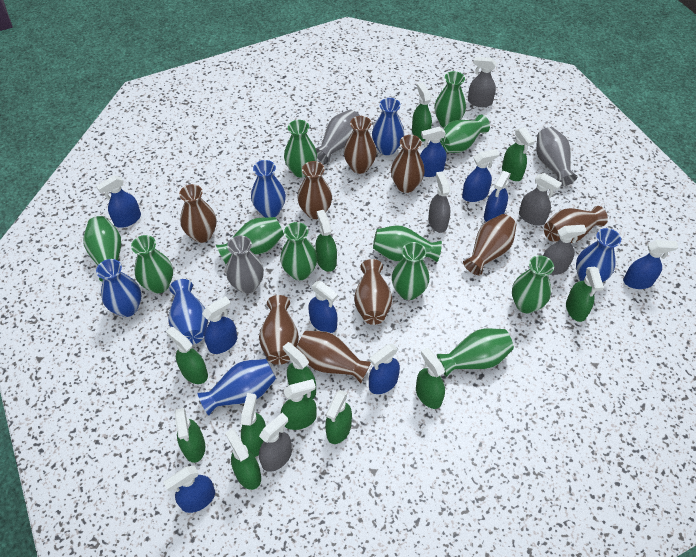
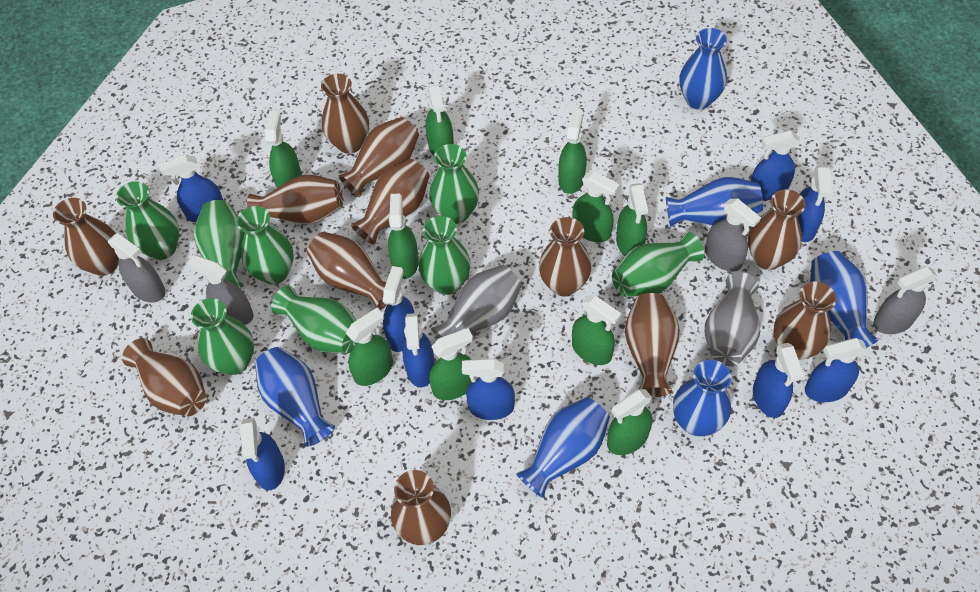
brown vase: 9 -> 12
green spray bottle: 12 -> 10
green vase: 11 -> 8
grey spray bottle: 5 -> 4
grey vase: 3 -> 2

